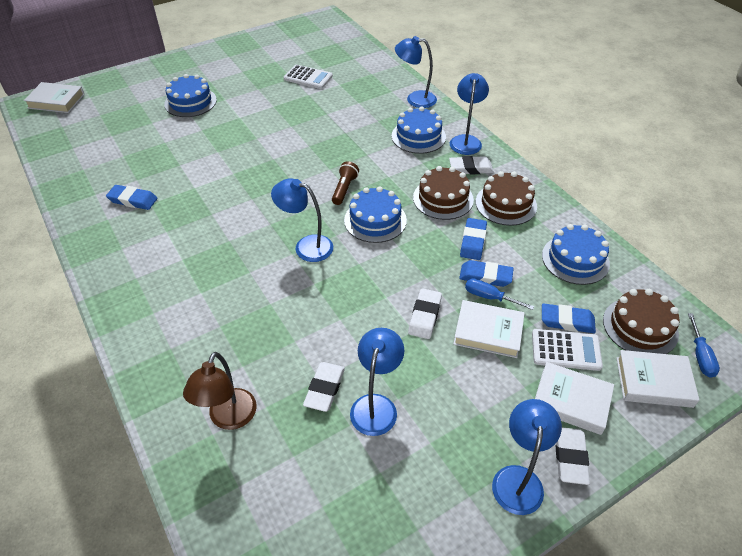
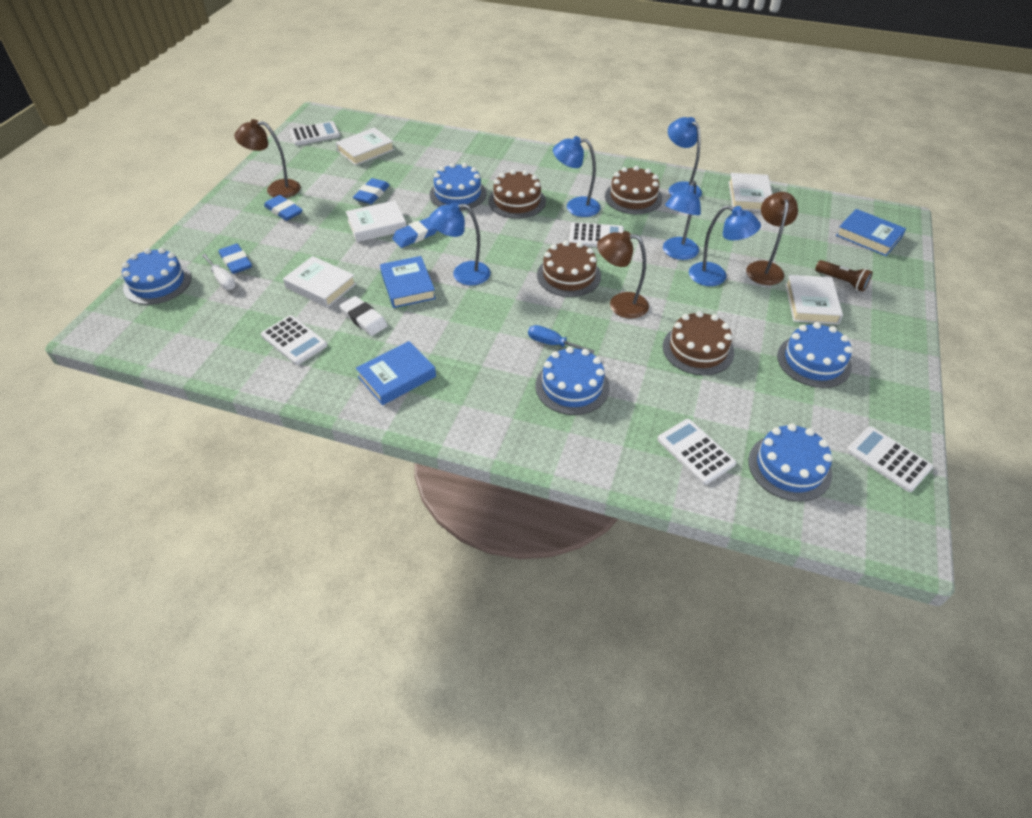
blue book: 0 -> 3
blue cake: 4 -> 5
blue screwdriver: 2 -> 1
brown cake: 3 -> 4
brown lamp: 1 -> 3
white book: 4 -> 5
white calculator: 2 -> 5
white eraser: 4 -> 1
white screwdriver: 0 -> 1

